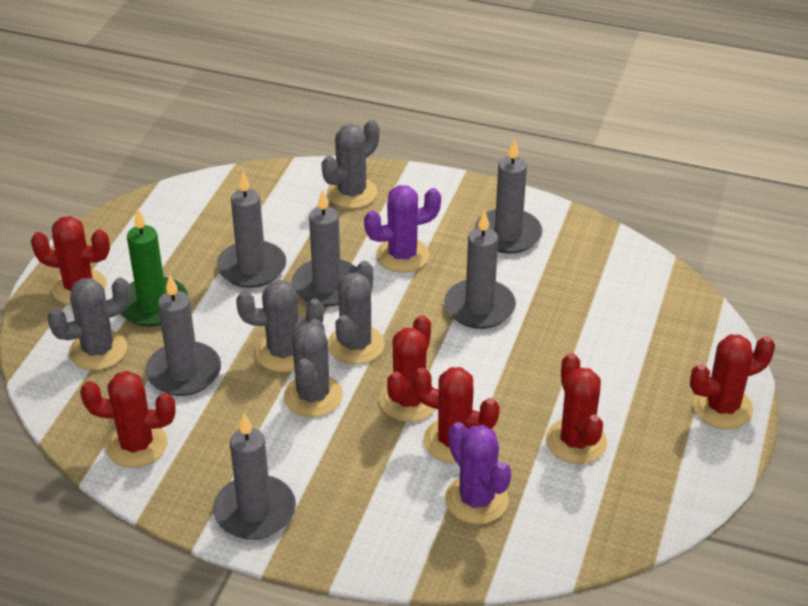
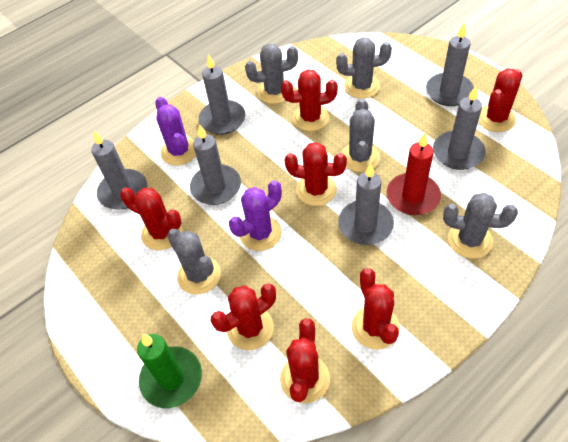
red cactus: 6 -> 7
red candle: 0 -> 1

